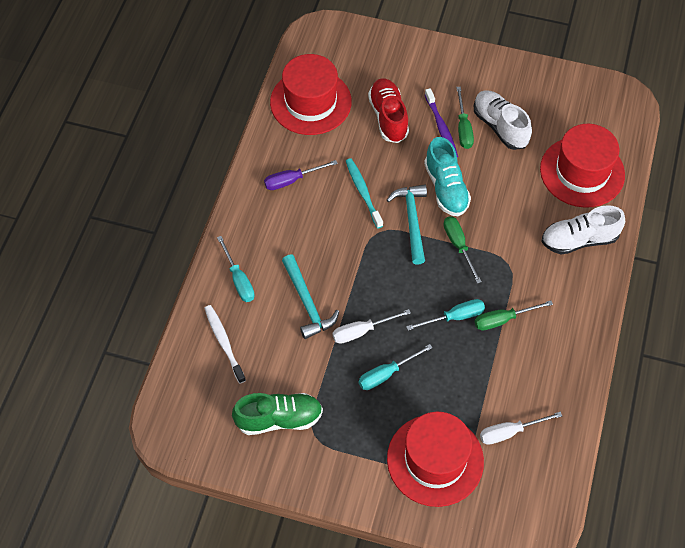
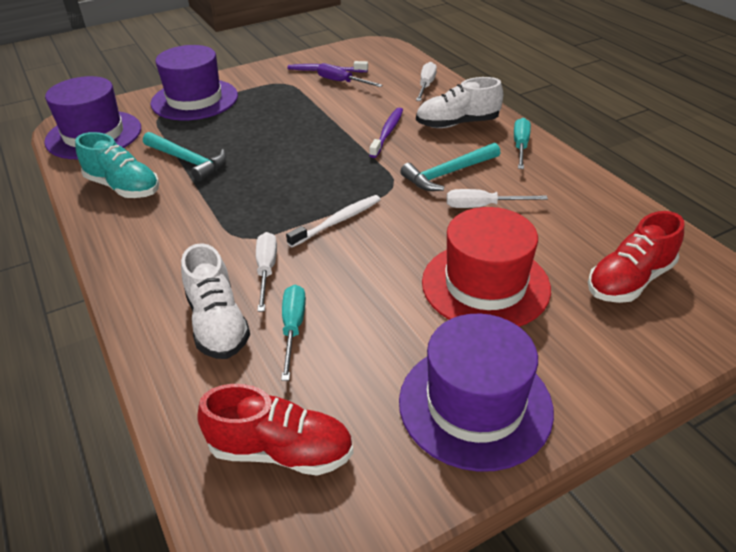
green screwdriver: 3 -> 0
green shoe: 1 -> 0
purple hat: 0 -> 3
purple toothbrush: 1 -> 2
red hat: 3 -> 1
red shoe: 1 -> 2
turquoise screwdriver: 3 -> 2
turquoise toothbrush: 1 -> 0
white screwdriver: 2 -> 3

